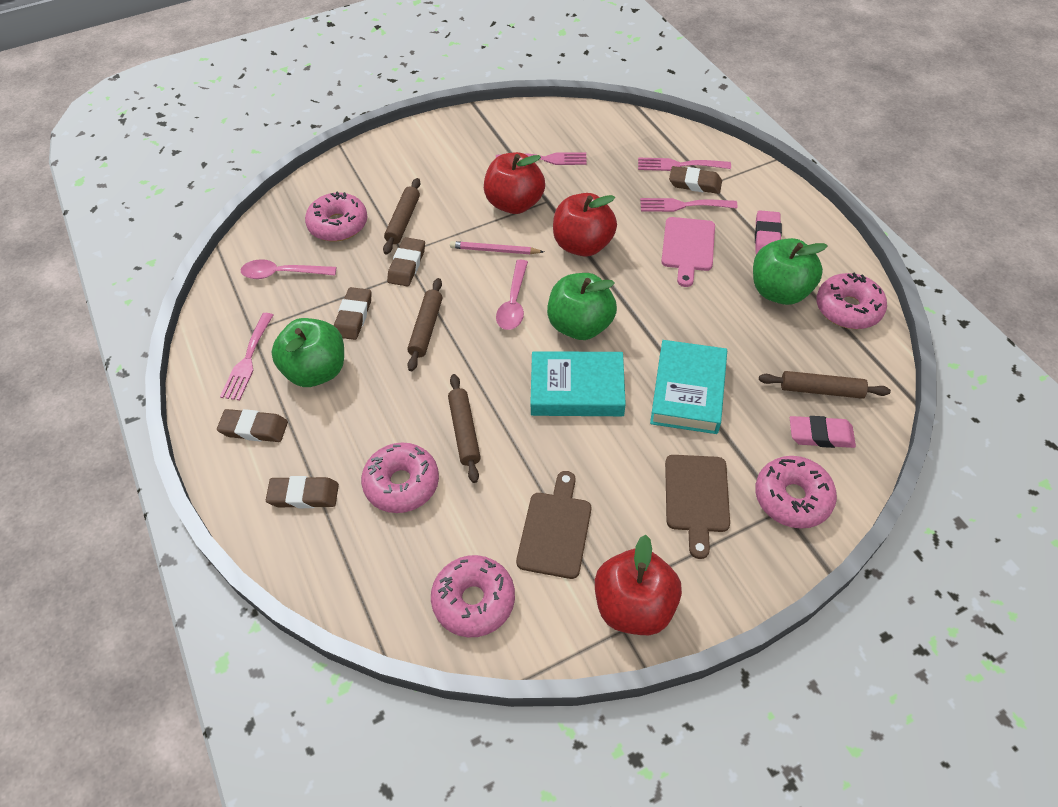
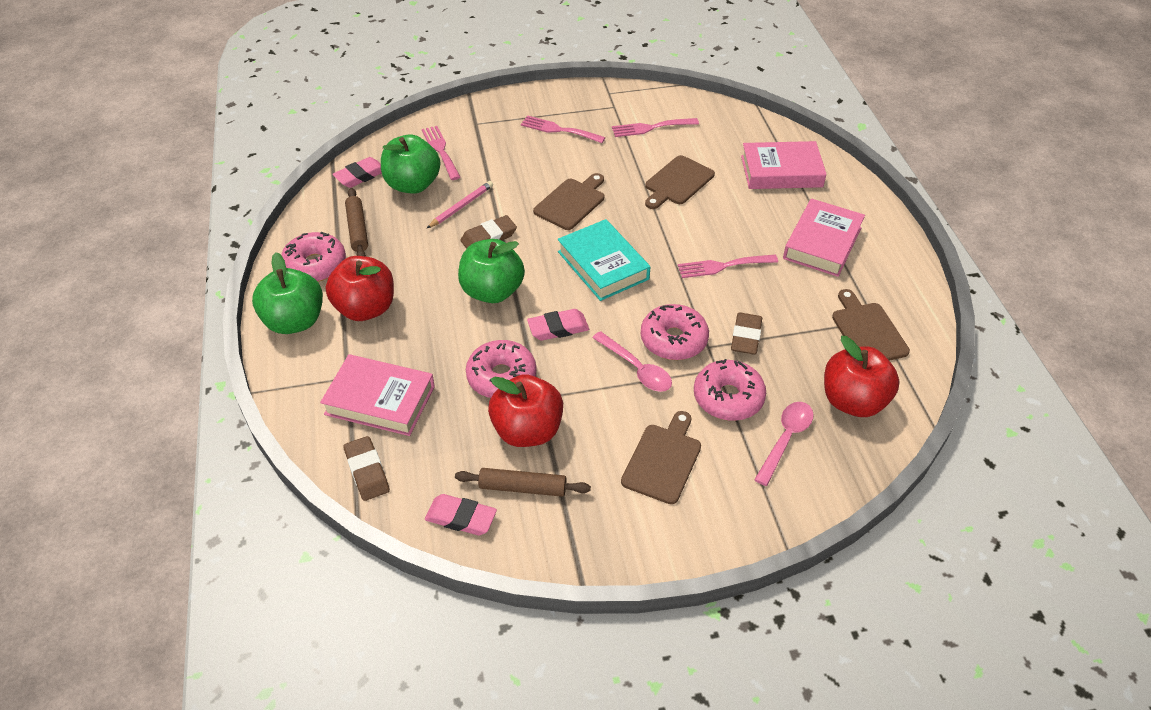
brown cutting board: 2 -> 4
brown eraser: 5 -> 3
brown rolling pin: 4 -> 2
pink book: 0 -> 3
pink cutting board: 1 -> 0
pink donut: 5 -> 4
pink eraser: 2 -> 3
turquoise book: 2 -> 1

